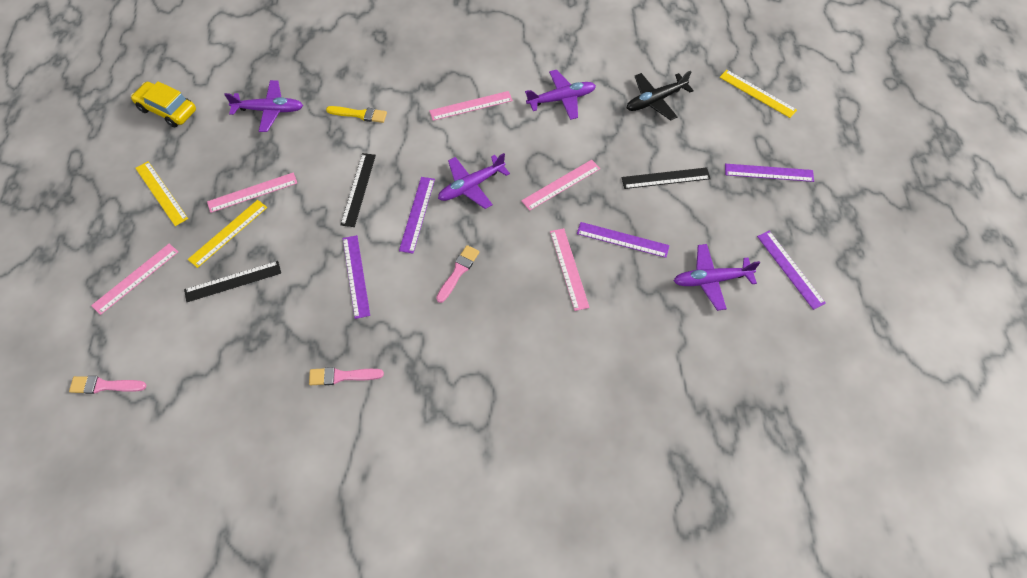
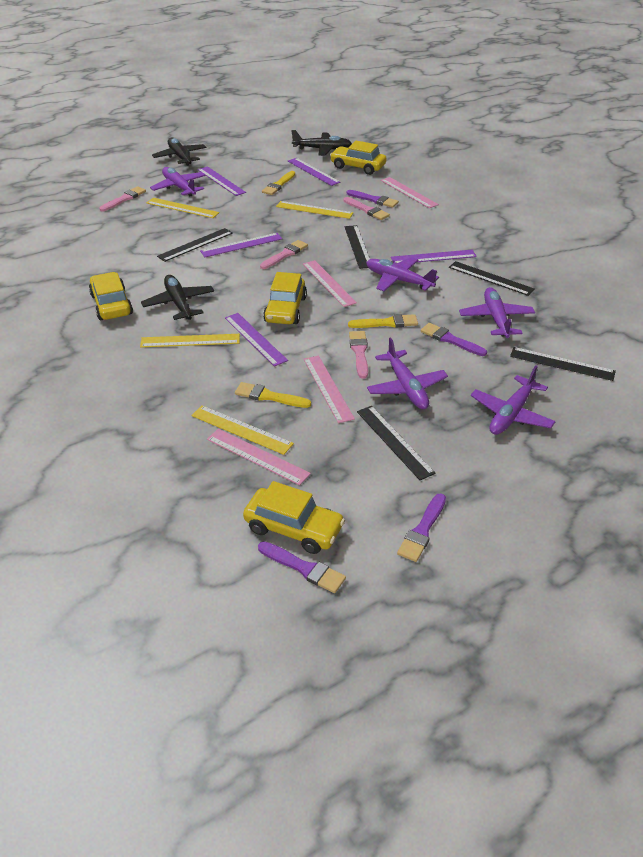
black plane: 1 -> 3
black ruler: 3 -> 5
pink brush: 3 -> 4
pink ruler: 5 -> 4
purple brush: 0 -> 4
purple plane: 4 -> 5
yellow brush: 1 -> 3
yellow car: 1 -> 4
yellow ruler: 3 -> 4

